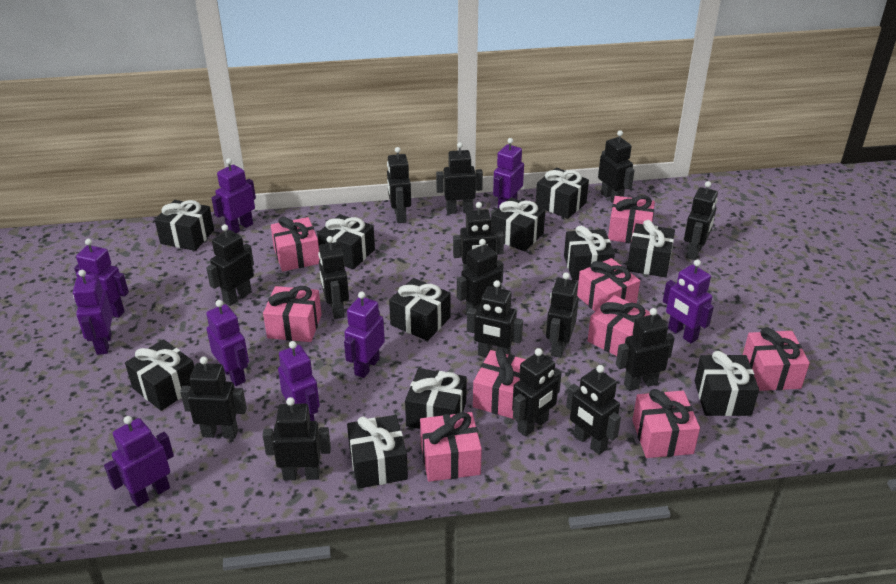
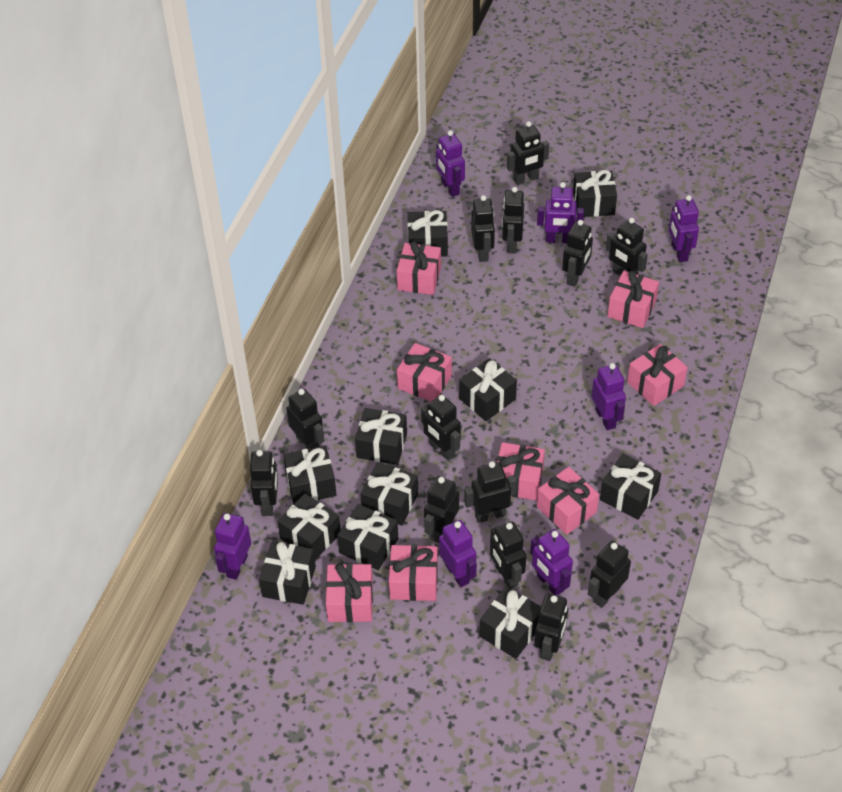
black robot: 15 -> 13
pink gift: 9 -> 8
purple robot: 9 -> 7

